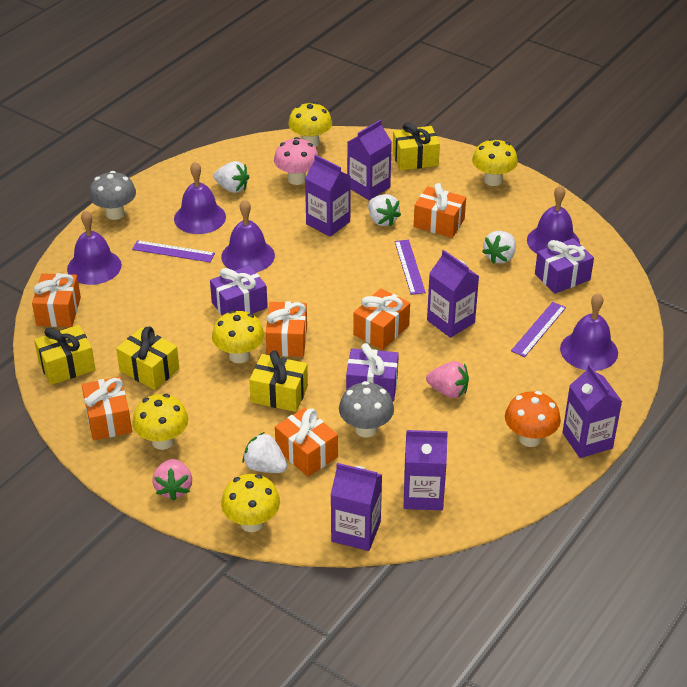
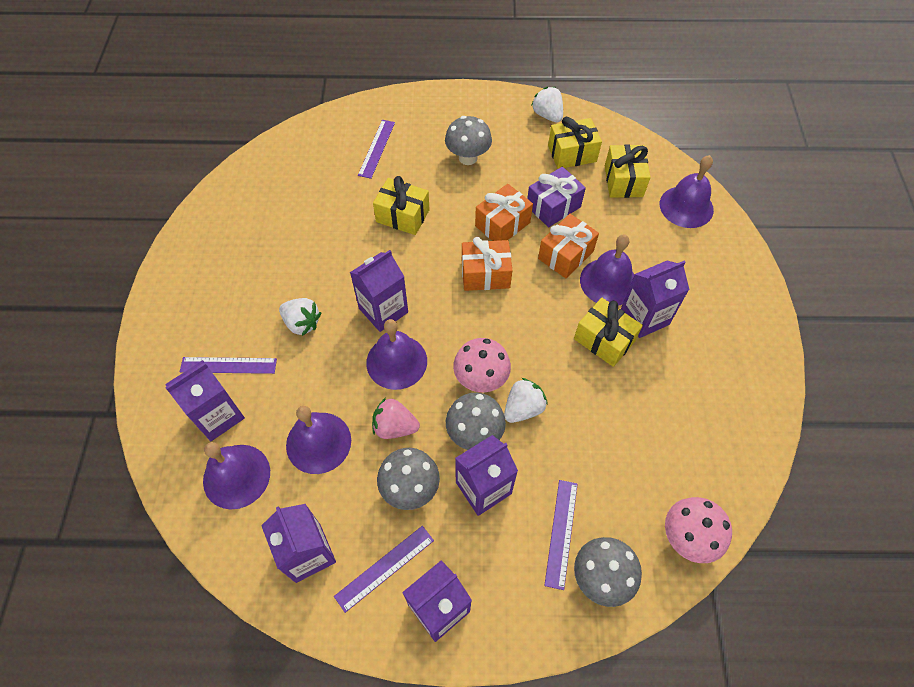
grey mushroom: 2 -> 4
orange gift: 6 -> 3
orange mushroom: 1 -> 0
pink mushroom: 1 -> 2
pink strawberry: 2 -> 1
purple gift: 3 -> 1
purple ruler: 3 -> 4
white strawberry: 4 -> 3
yellow mushroom: 5 -> 0

